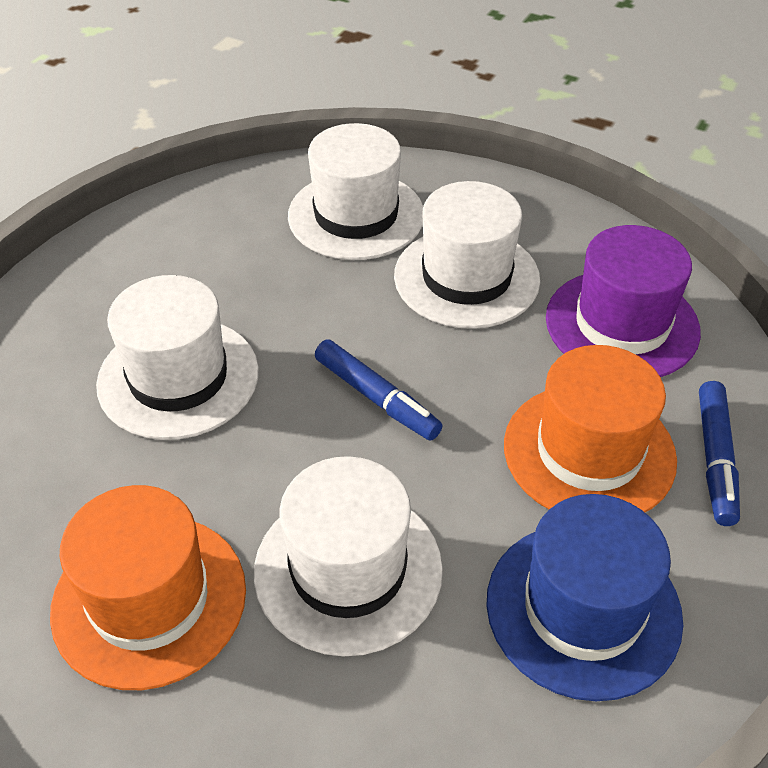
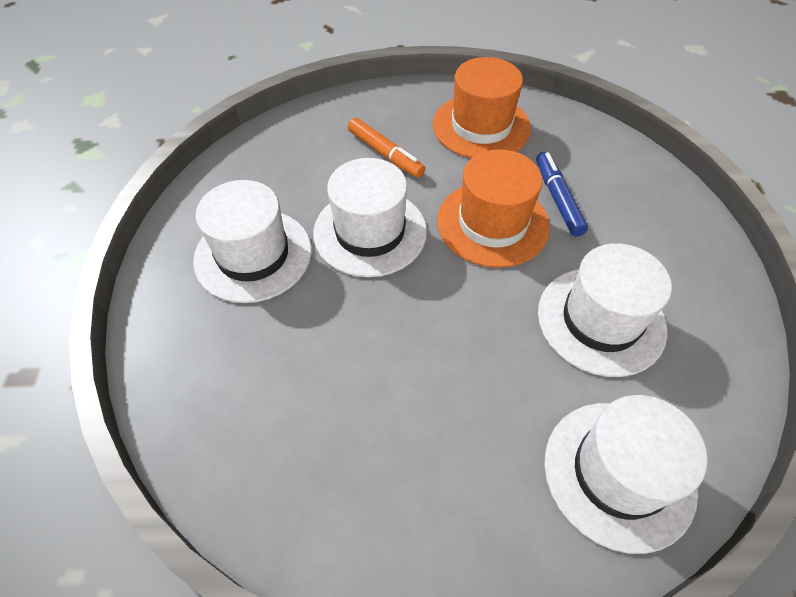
blue hat: 1 -> 0
blue marker: 2 -> 1
orange marker: 0 -> 1
purple hat: 1 -> 0

